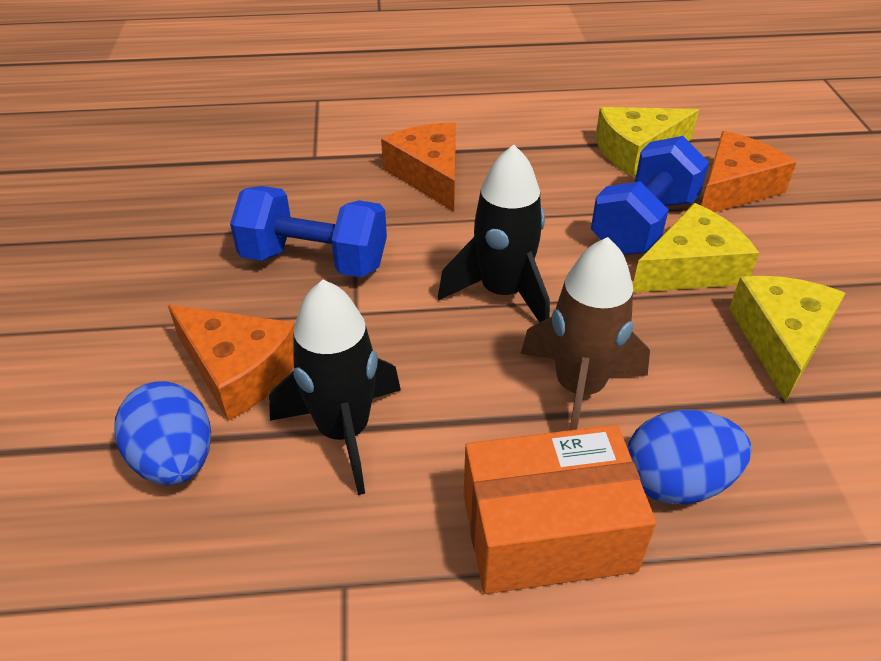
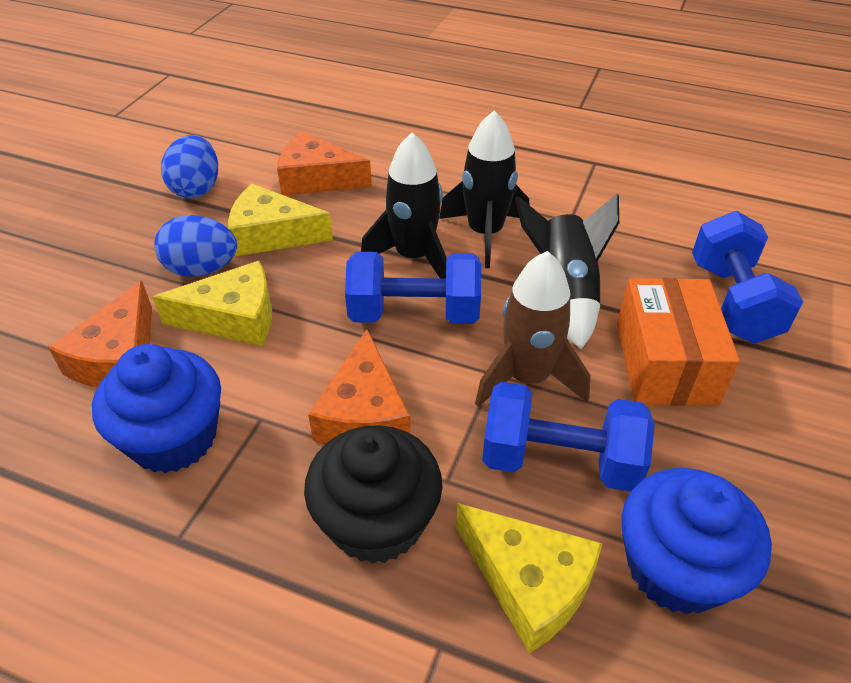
black cupcake: 0 -> 1
black rocket: 2 -> 3
blue cupcake: 0 -> 2
blue dumbbell: 2 -> 3

